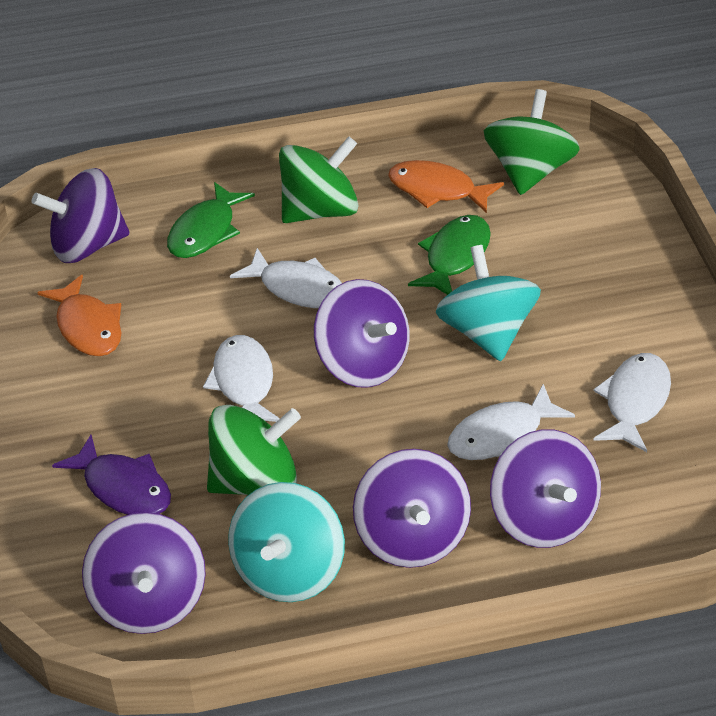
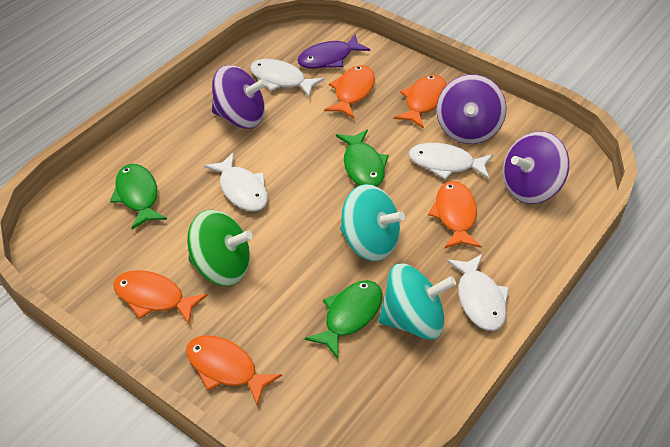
green fish: 2 -> 3
green spinning top: 3 -> 1
orange fish: 2 -> 5
purple spinning top: 5 -> 3

